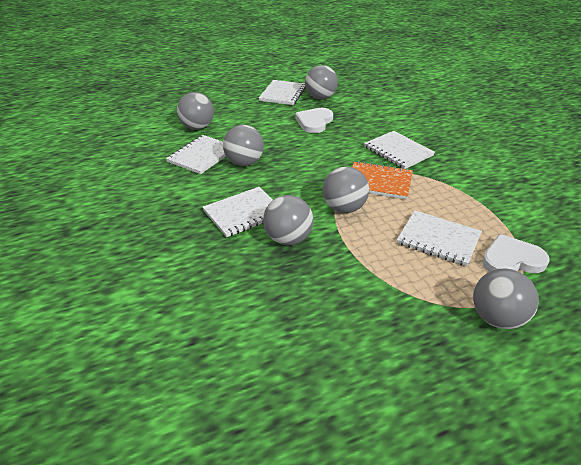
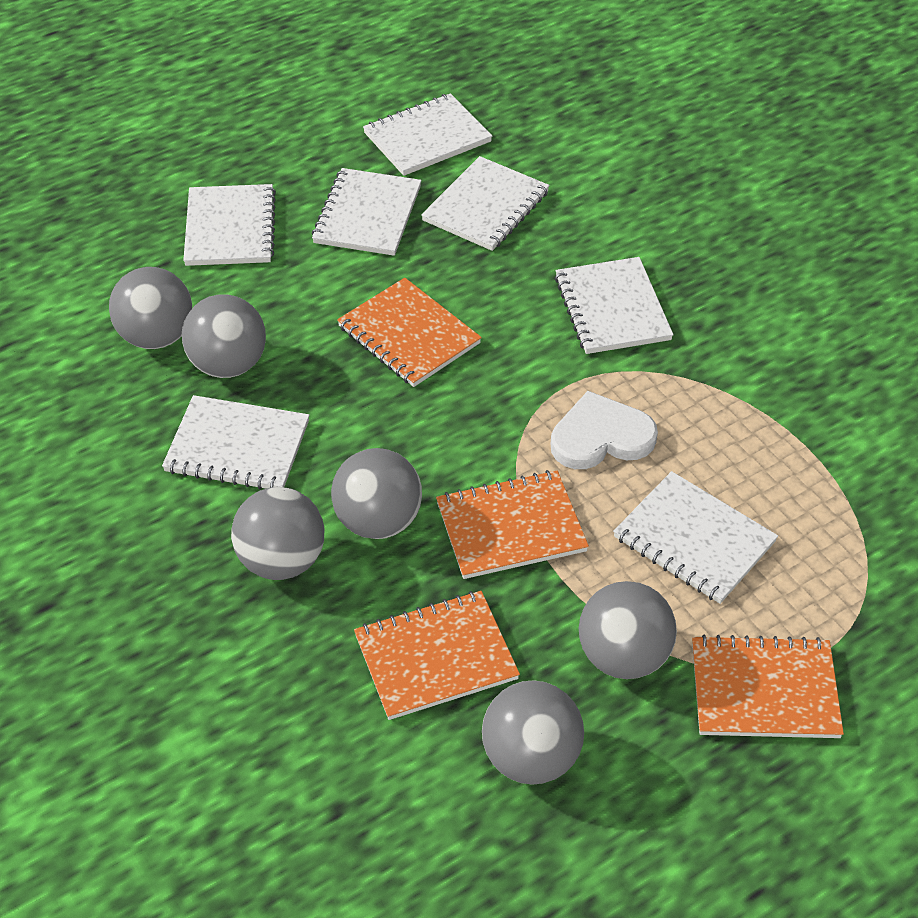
orange notebook: 1 -> 4
white heart: 2 -> 1
white notebook: 5 -> 7

